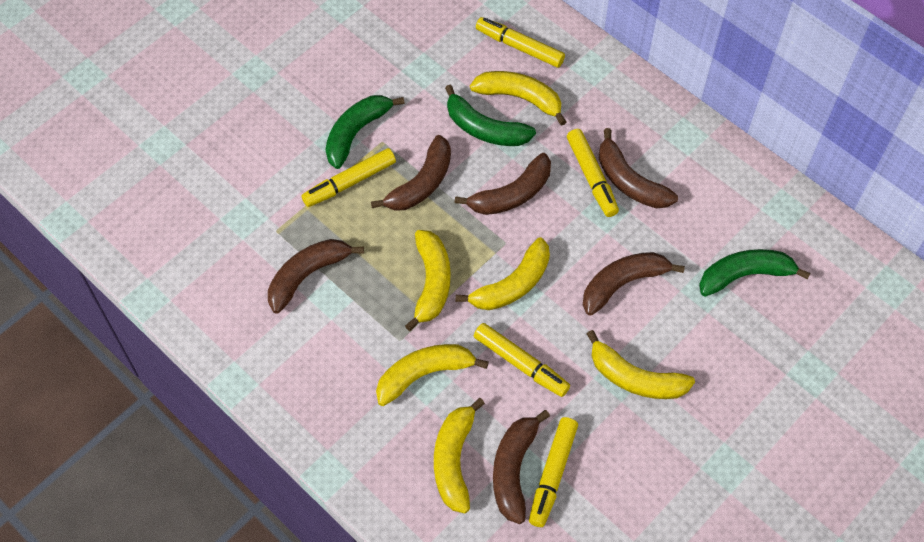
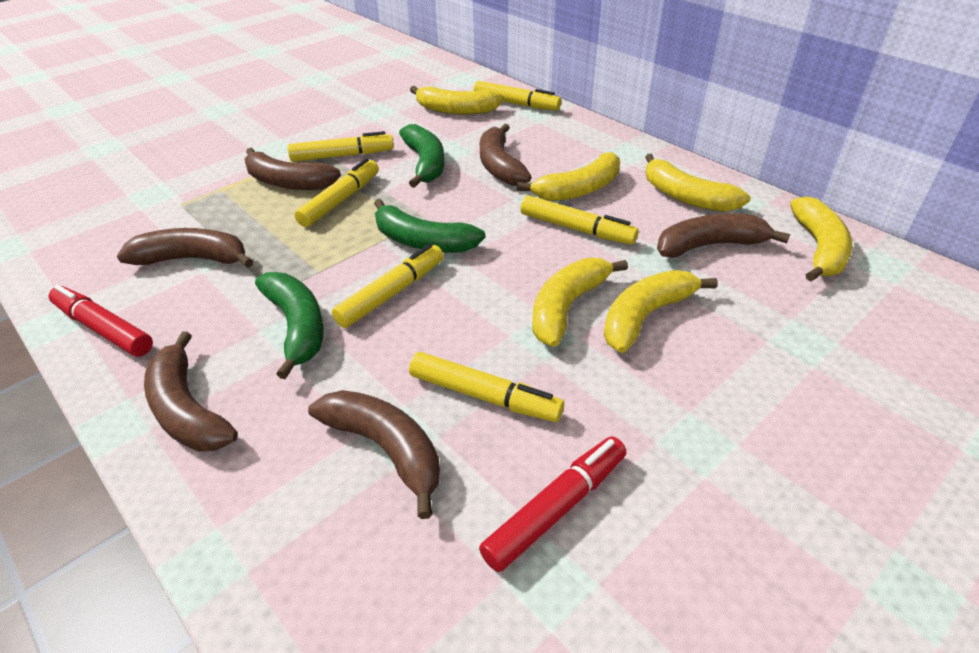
red marker: 0 -> 2
yellow marker: 5 -> 6

